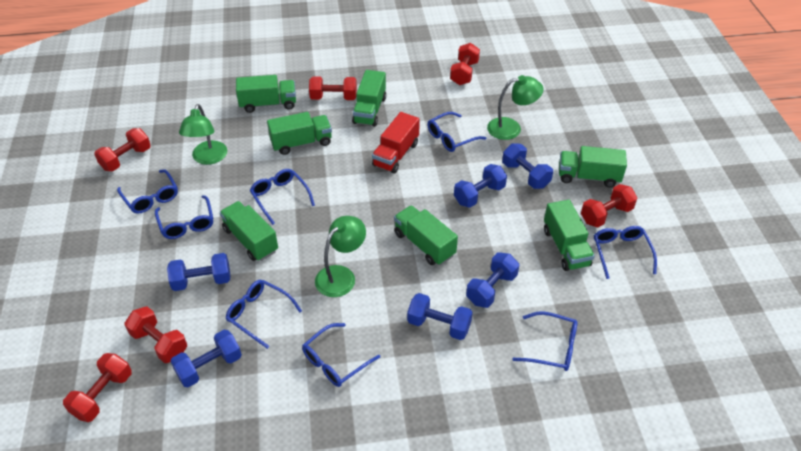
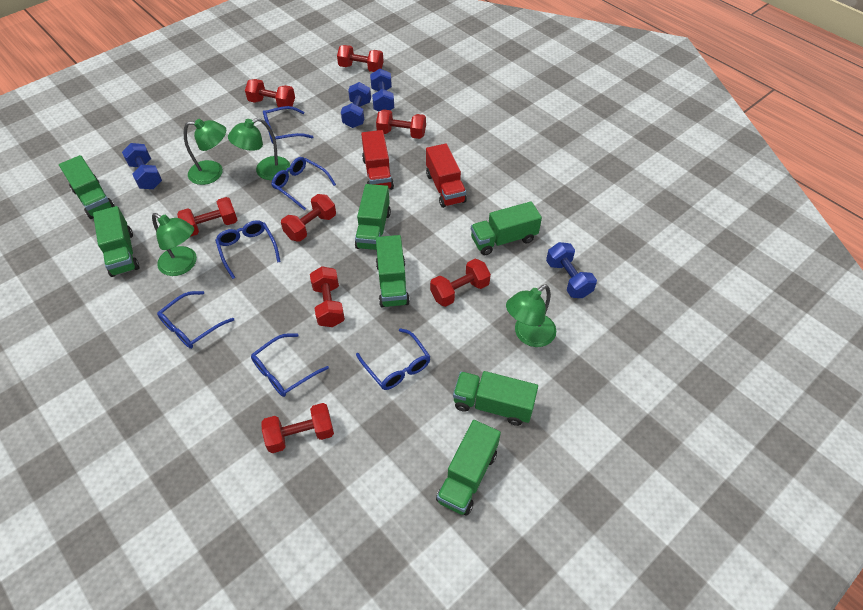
blue dumbbell: 6 -> 4
blue glasses: 8 -> 6
green lamp: 3 -> 4
red dumbbell: 6 -> 8
red truck: 1 -> 2

